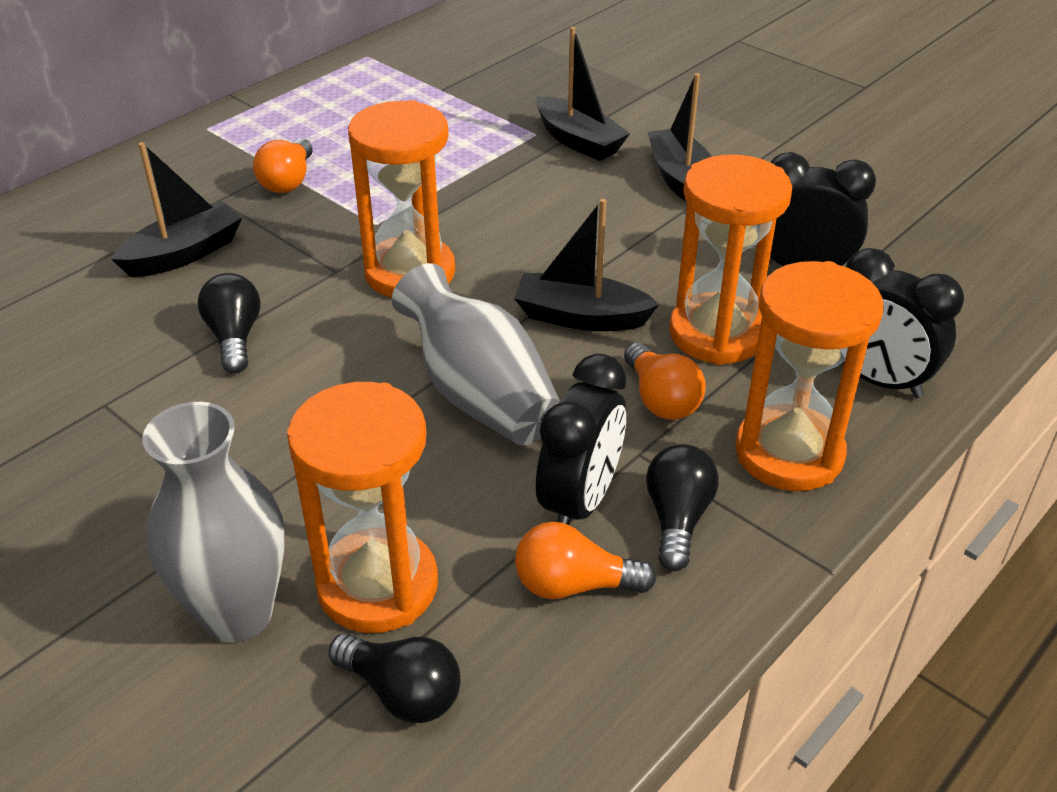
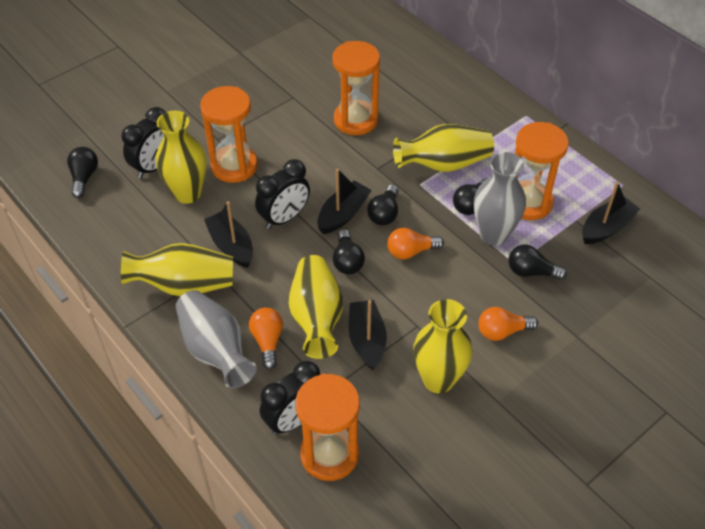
black light bulb: 3 -> 5
yellow vase: 0 -> 5

